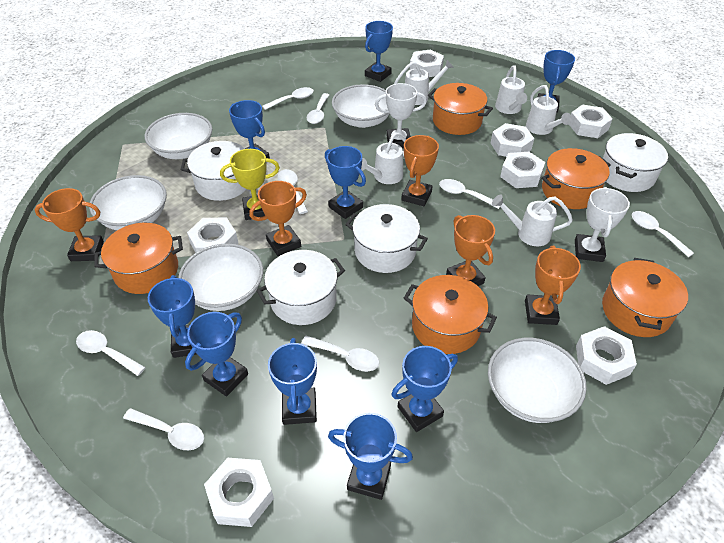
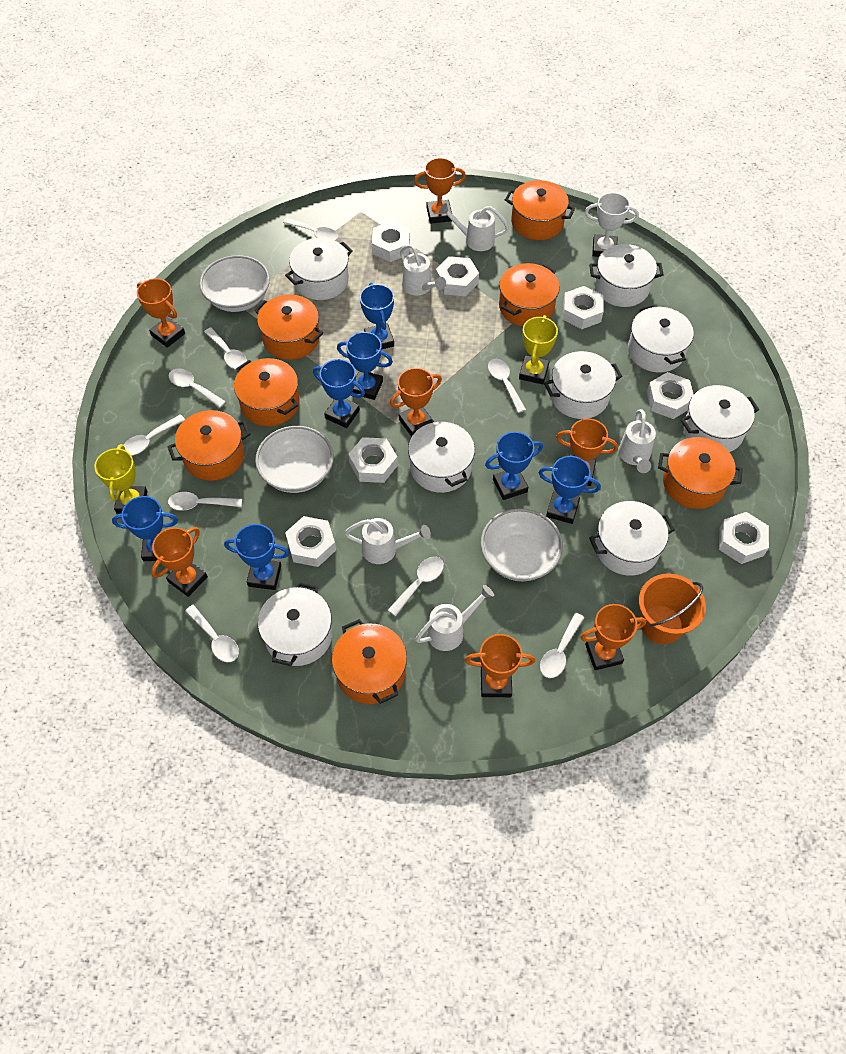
blue trophy: 9 -> 7
orange bucket: 0 -> 1
orange pot: 5 -> 7
orange trophy: 5 -> 7
white bowl: 5 -> 3
white pot: 4 -> 8
white spoon: 8 -> 9
white trophy: 2 -> 1
yellow trophy: 1 -> 2

